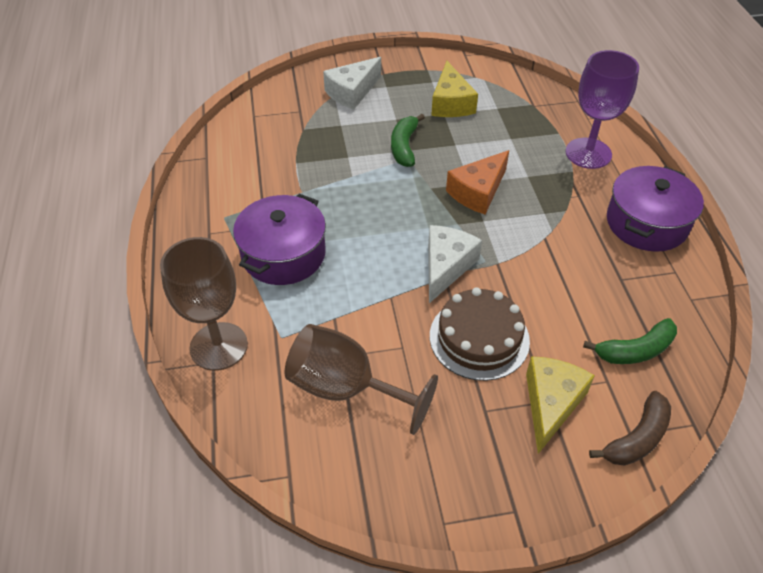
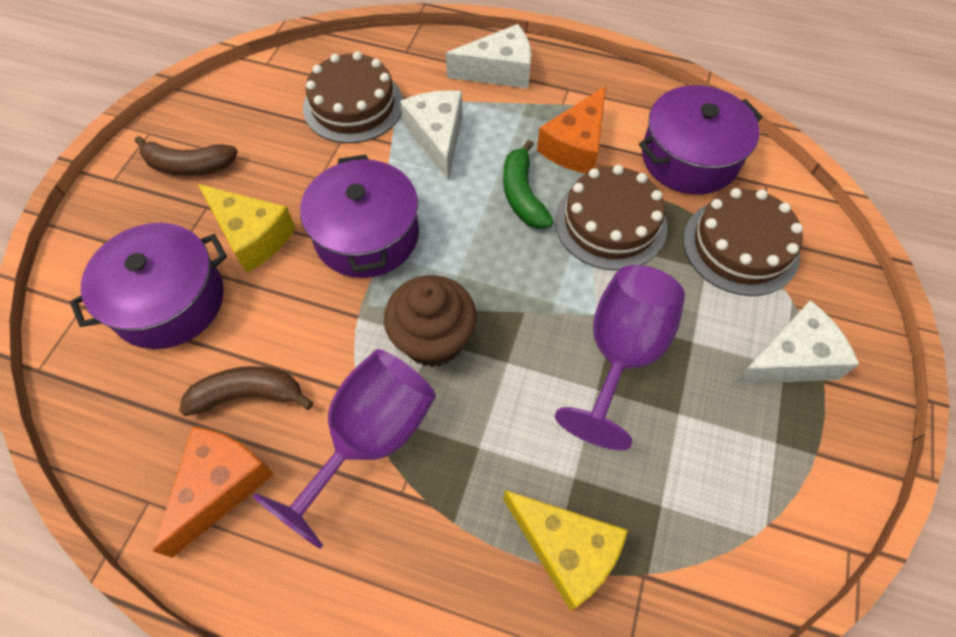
brown banana: 1 -> 2
brown cake: 1 -> 3
brown cupcake: 0 -> 1
brown goblet: 2 -> 0
green banana: 2 -> 1
orange cheese: 1 -> 2
purple goblet: 1 -> 2
purple pot: 2 -> 3
white cheese: 2 -> 3

